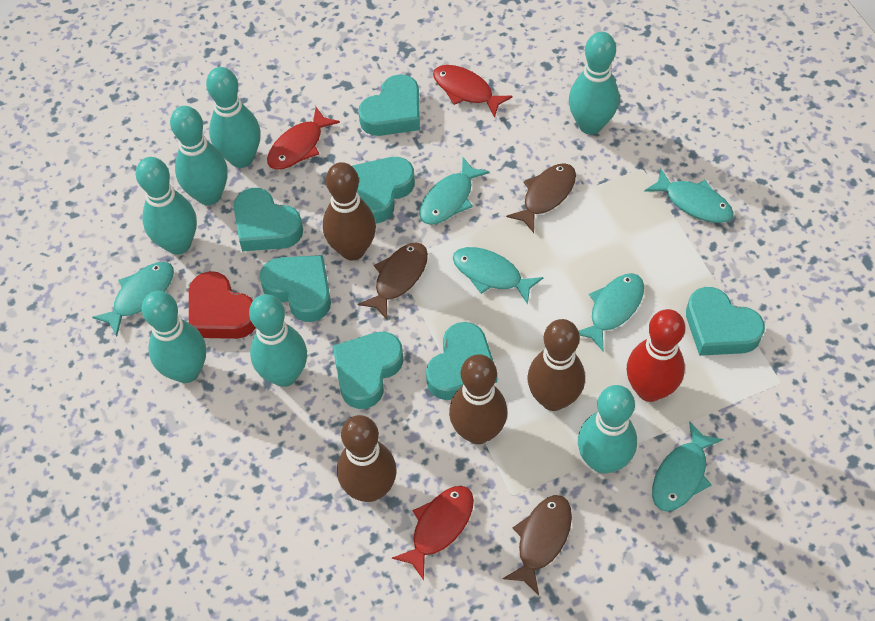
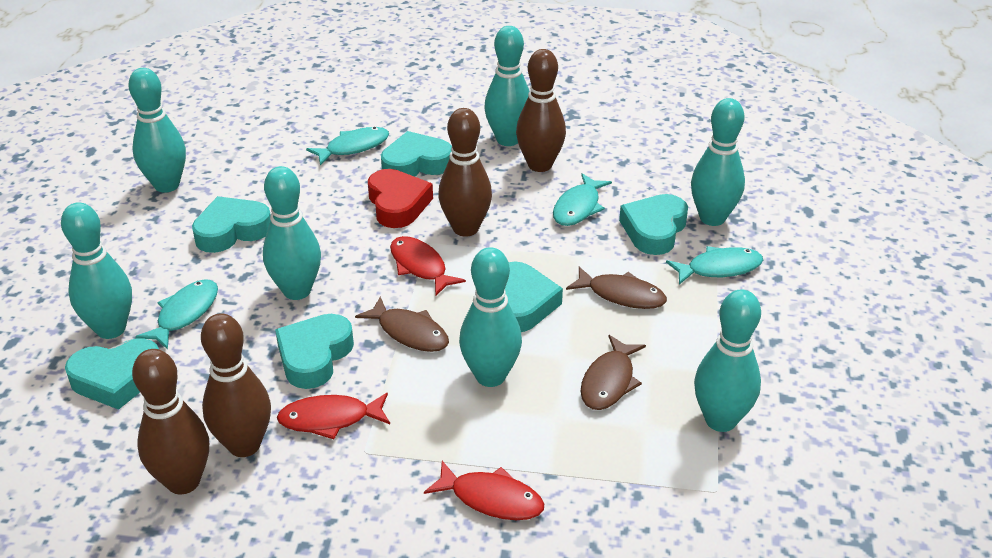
red bowling pin: 1 -> 0
turquoise fish: 6 -> 4
turquoise heart: 7 -> 6

